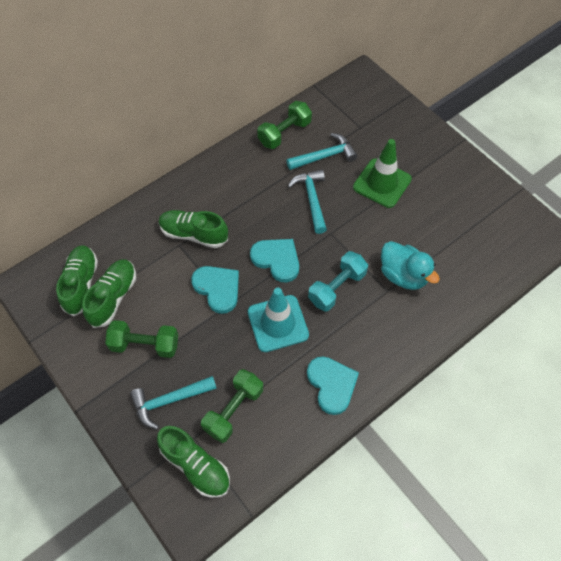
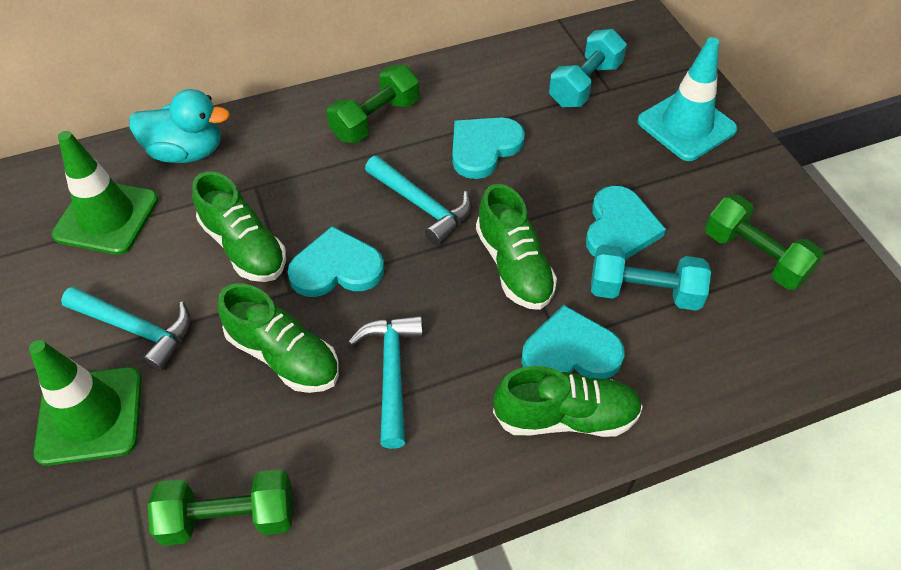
green traffic cone: 1 -> 2
turquoise dumbbell: 1 -> 2
turquoise heart: 3 -> 4

